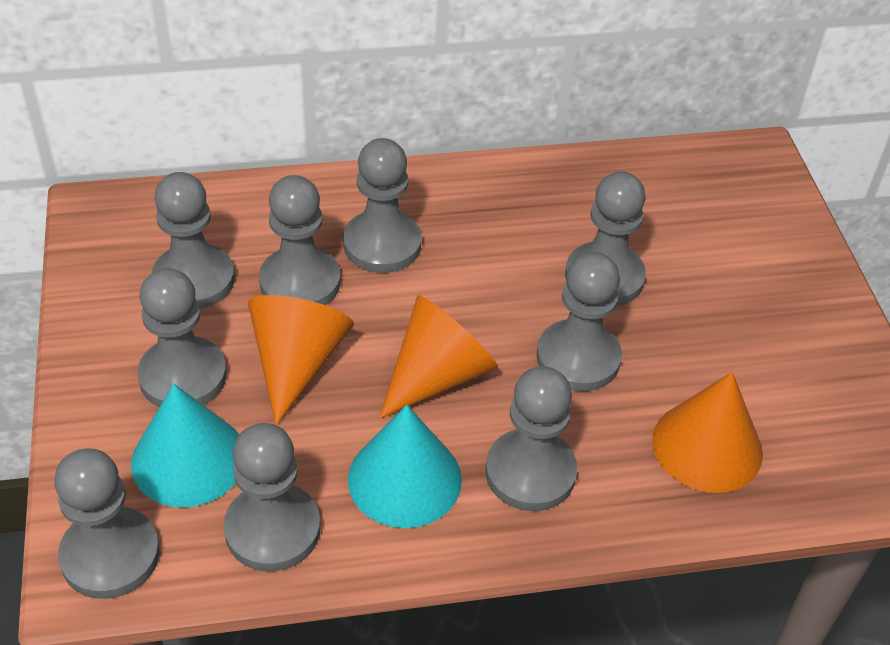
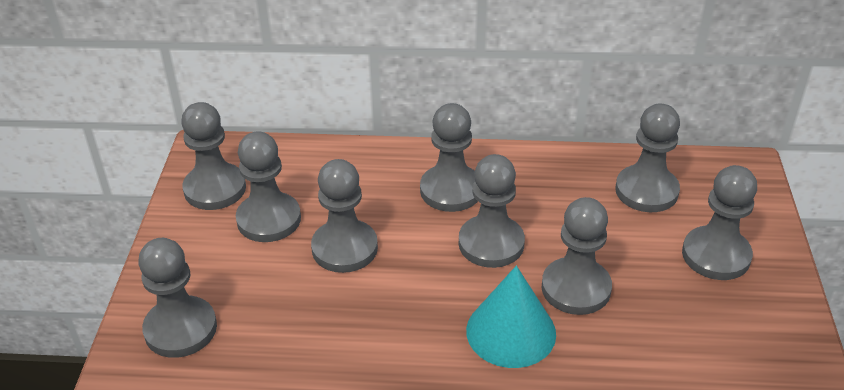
orange cone: 3 -> 0
turquoise cone: 2 -> 1

